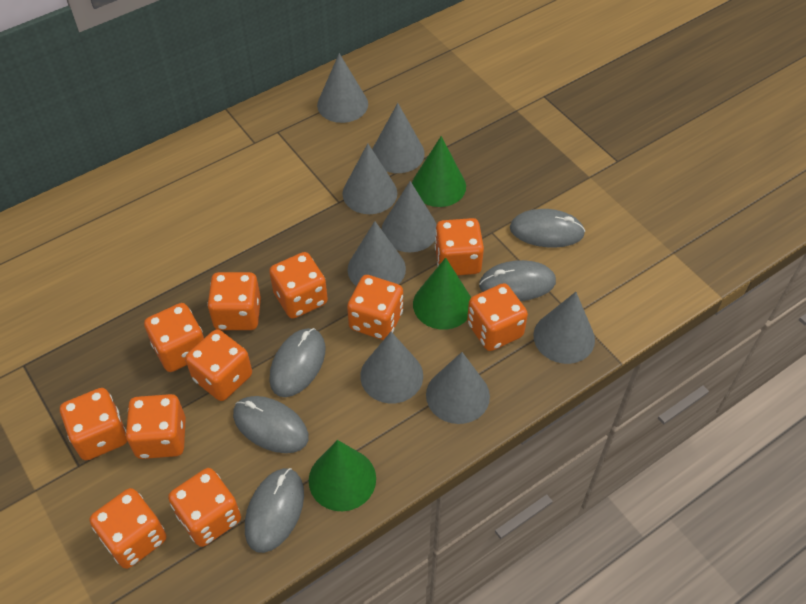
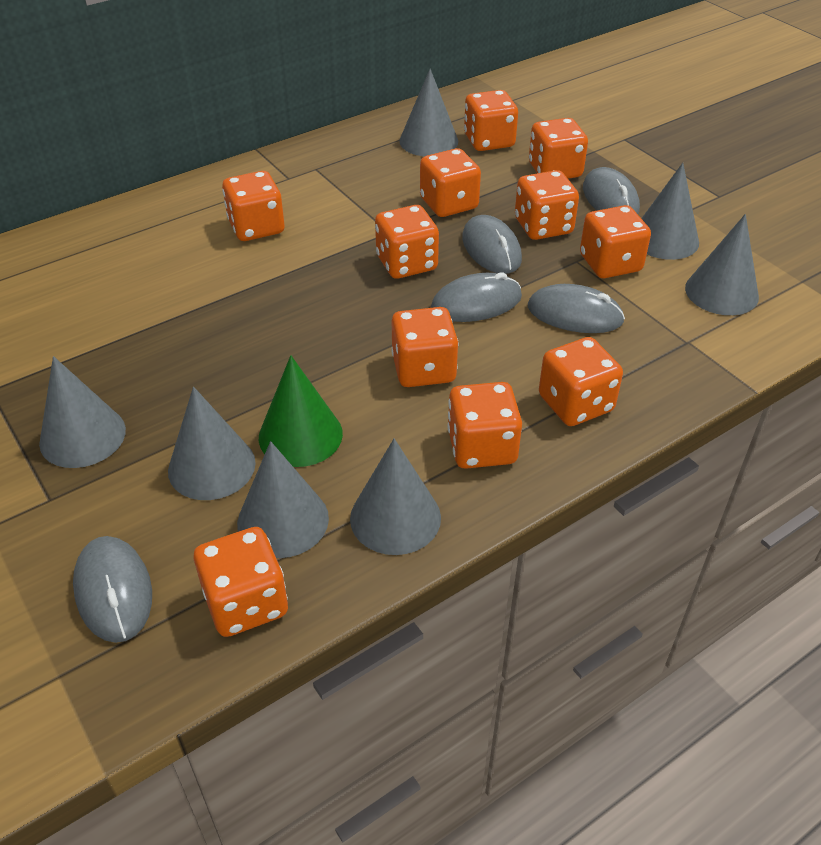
green cone: 3 -> 1
grey cone: 8 -> 7

